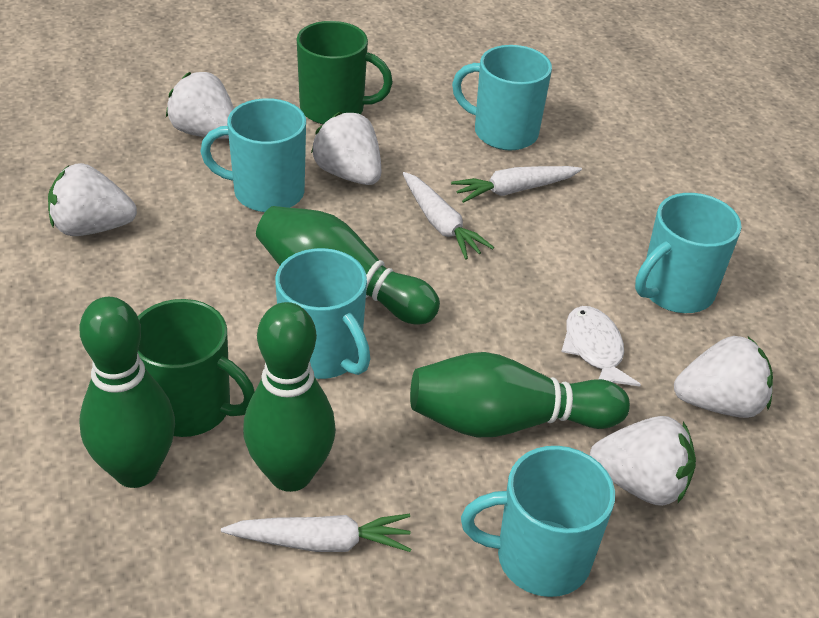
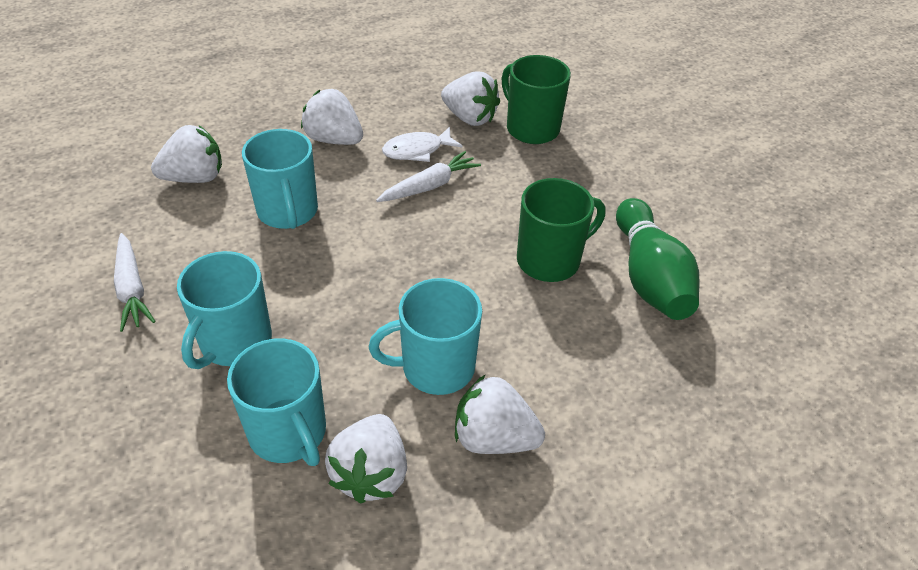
green bowling pin: 4 -> 1
turquoise mug: 5 -> 4
white carrot: 3 -> 2

